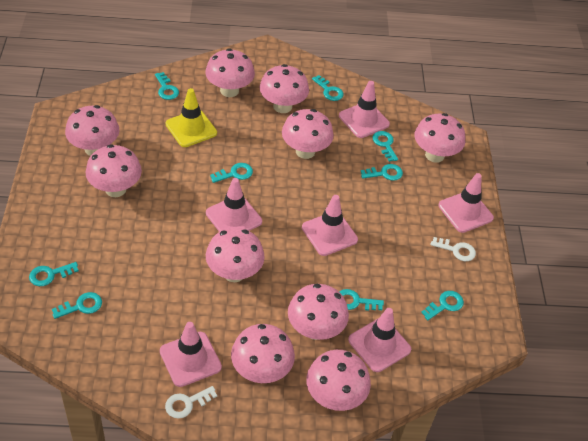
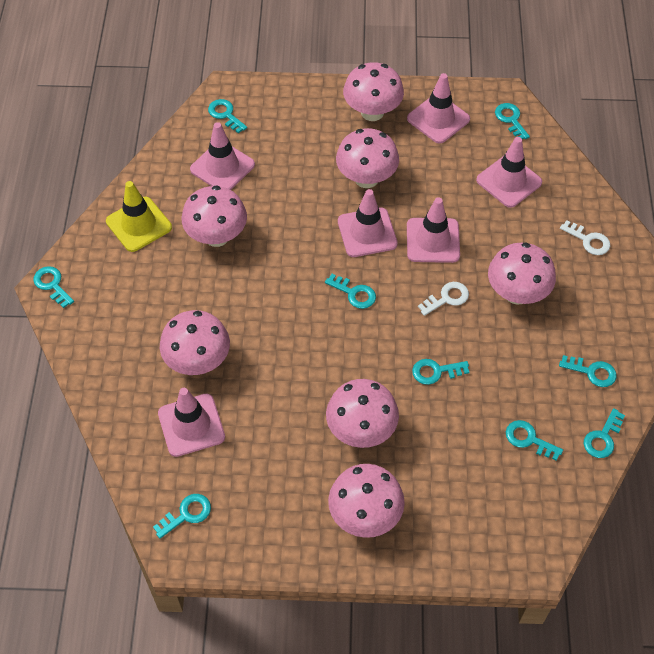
pink mushroom: 10 -> 7

